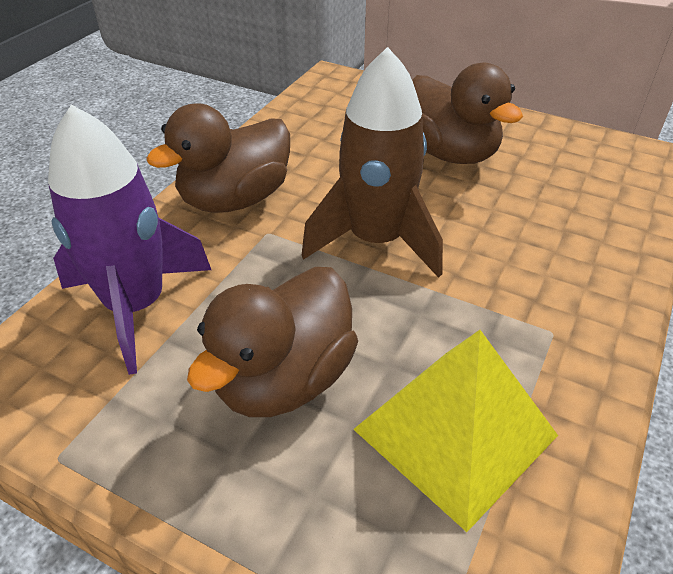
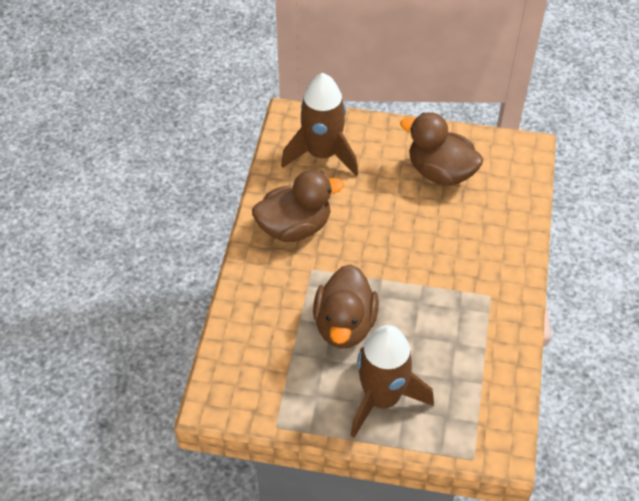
brown rocket: 1 -> 2
purple rocket: 1 -> 0
yellow pyramid: 1 -> 0

